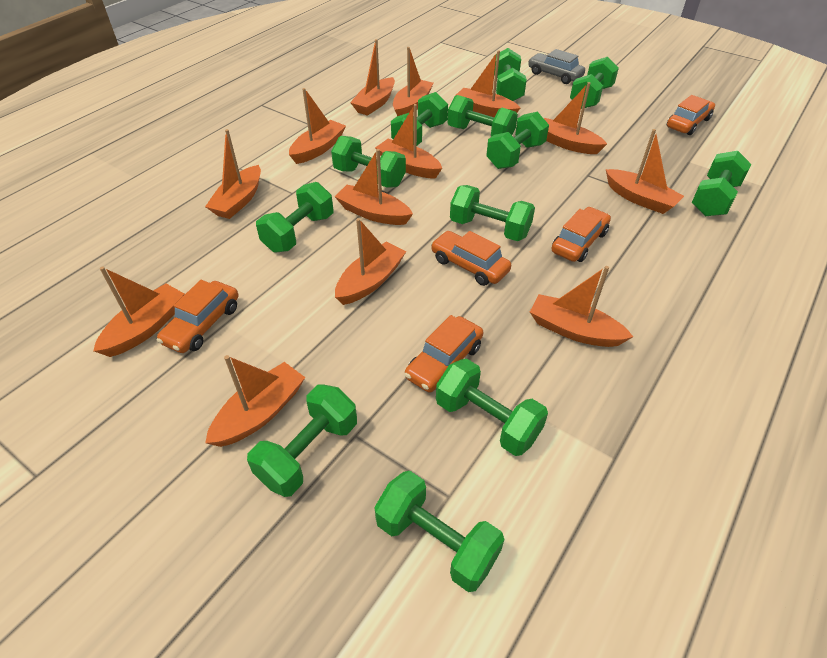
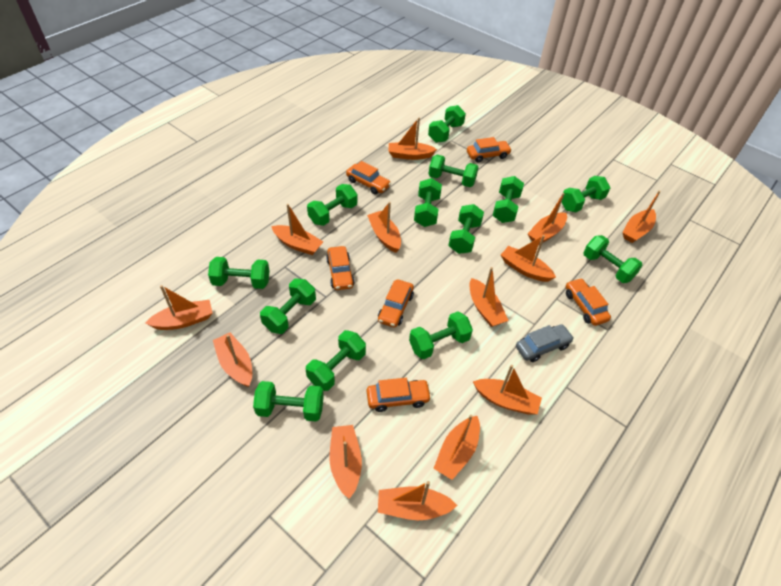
green dumbbell: 12 -> 13
orange car: 5 -> 6

